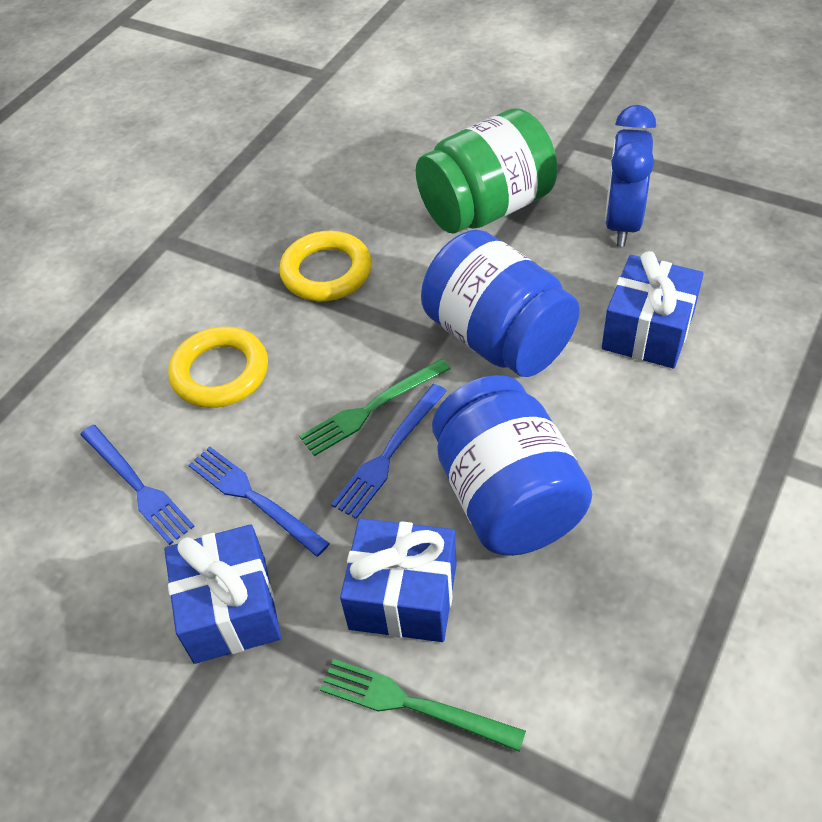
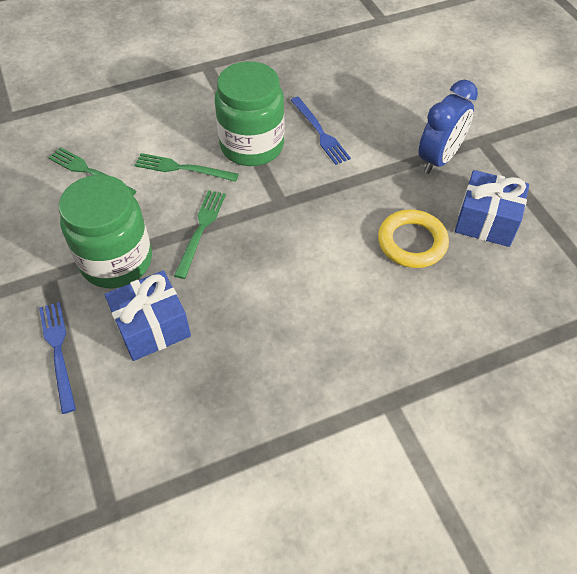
blue fork: 3 -> 2
blue gift: 3 -> 2
blue jar: 2 -> 0
green fork: 2 -> 3
green jar: 1 -> 2
yellow ring: 2 -> 1

